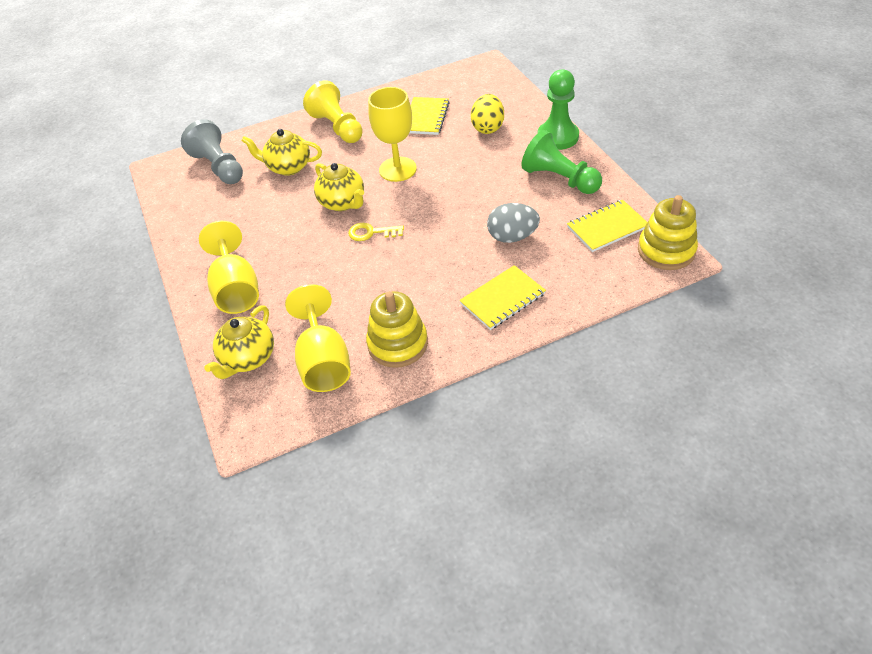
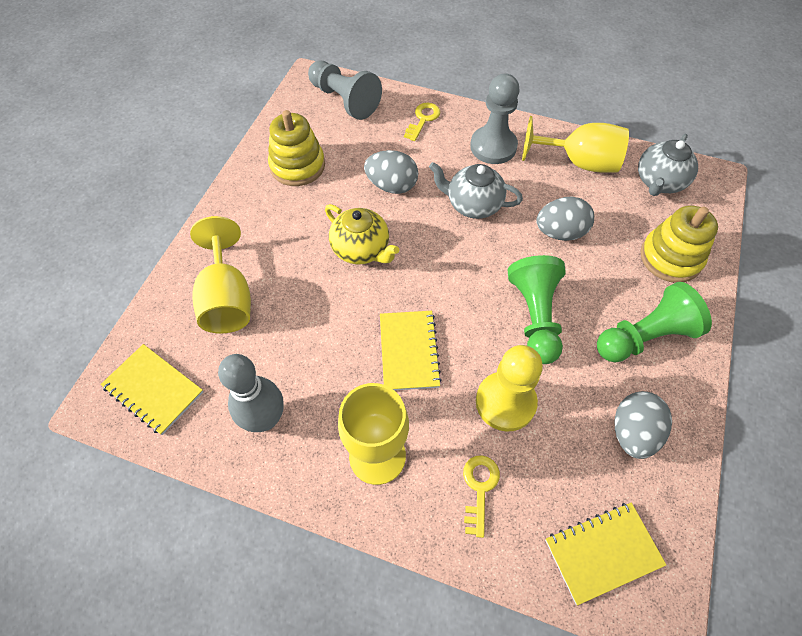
grey bowling pin: 0 -> 1
grey egg: 1 -> 3
grey pawn: 1 -> 2
grey teapot: 0 -> 2
yellow egg: 1 -> 0
yellow key: 1 -> 2
yellow teapot: 3 -> 1

